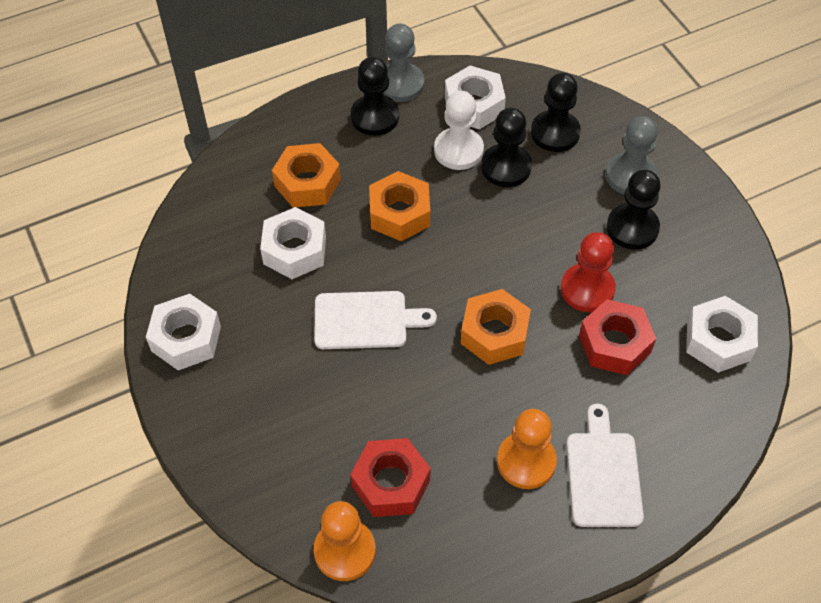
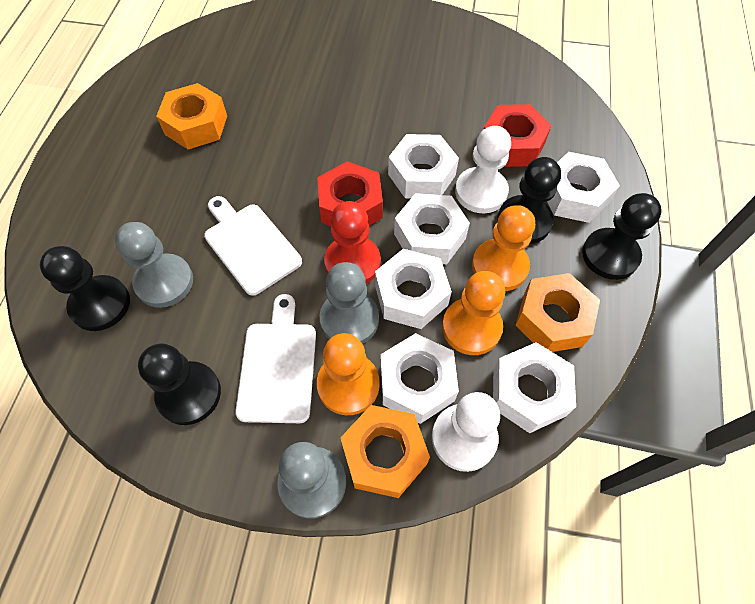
grey pawn: 2 -> 3
orange pawn: 2 -> 3
white nut: 4 -> 6
white pawn: 1 -> 2

